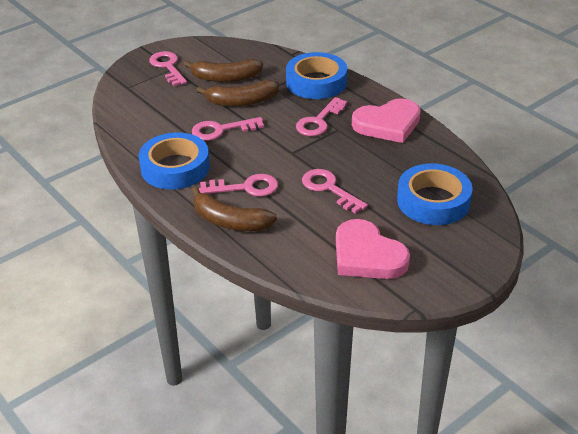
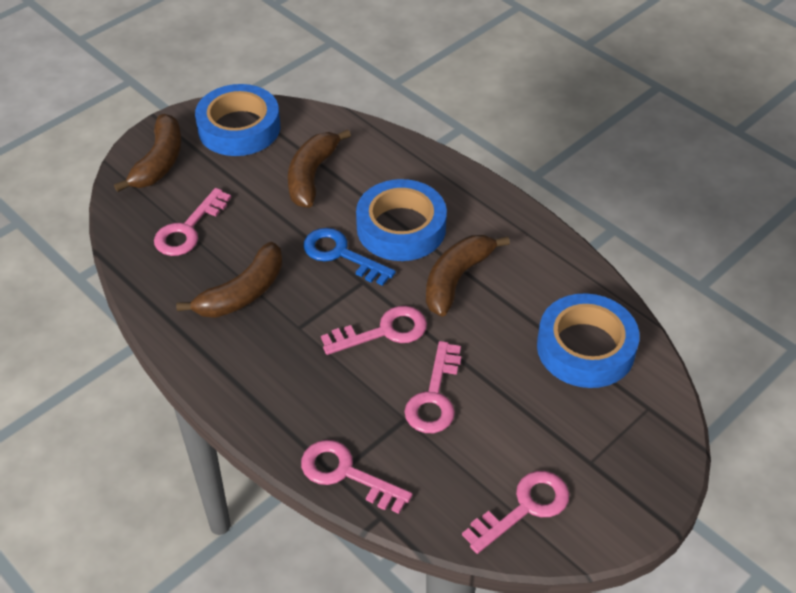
blue key: 0 -> 1
brown banana: 3 -> 4
pink heart: 2 -> 0

